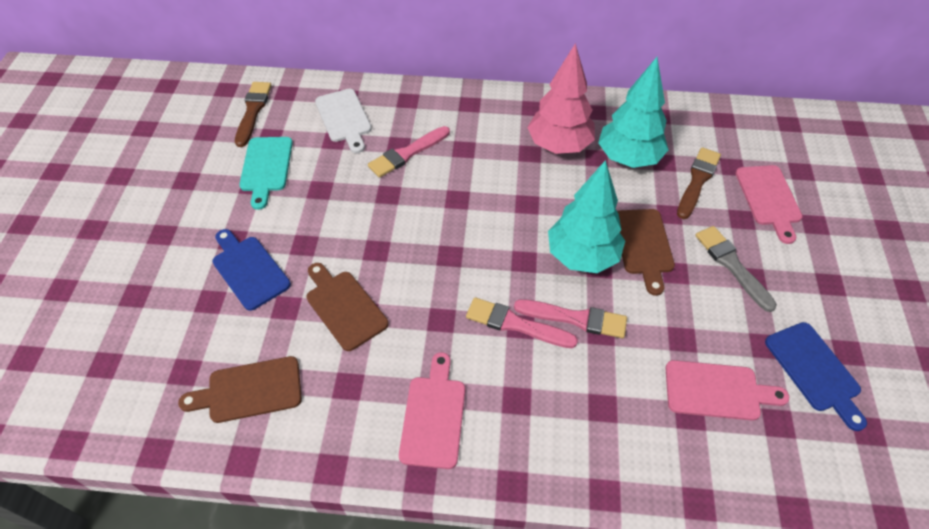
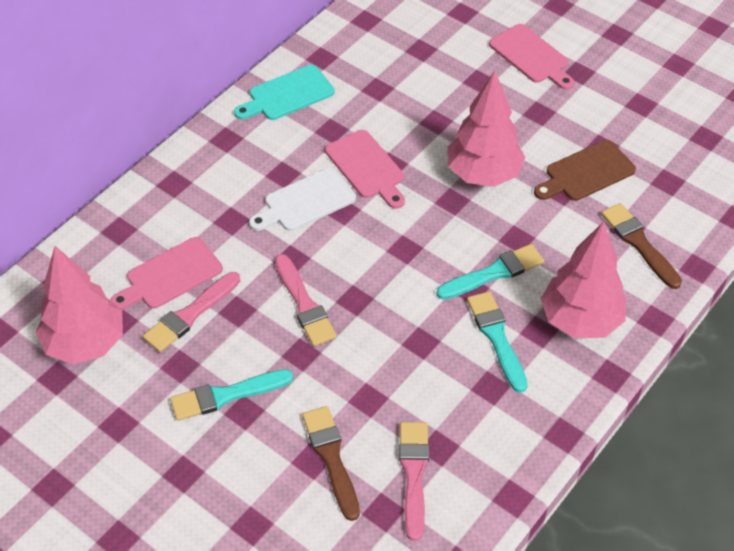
blue cutting board: 2 -> 0
brown cutting board: 3 -> 1
grey brush: 1 -> 0
pink tree: 1 -> 3
turquoise brush: 0 -> 3
turquoise tree: 2 -> 0

